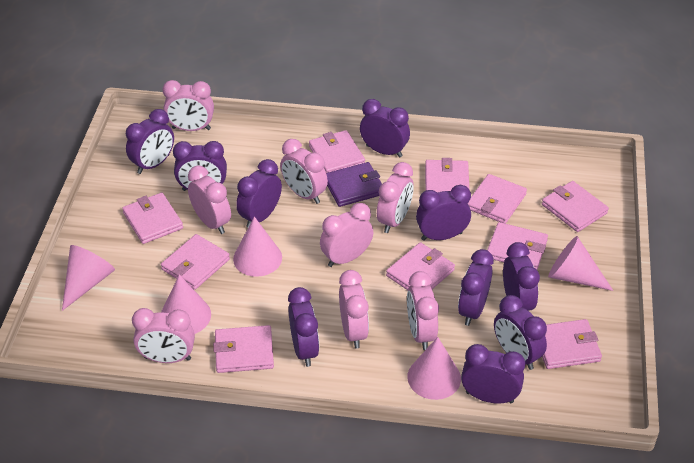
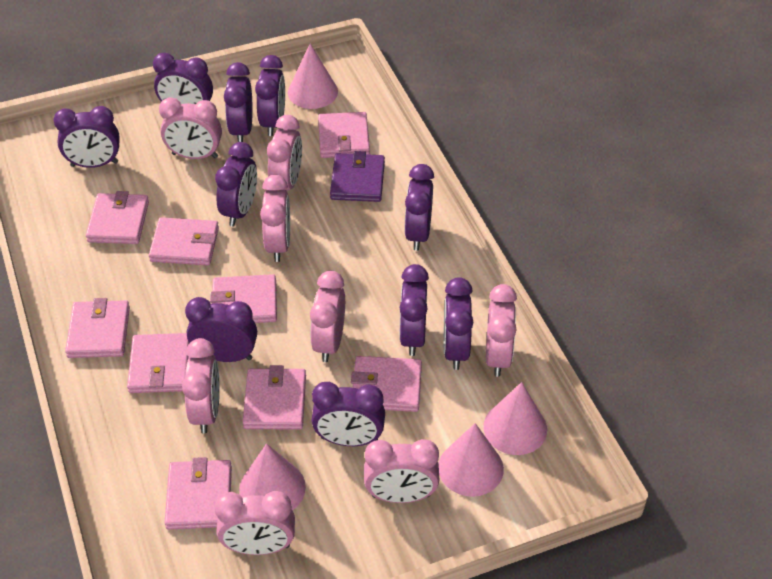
pink cone: 5 -> 4
pink wallet: 10 -> 9

